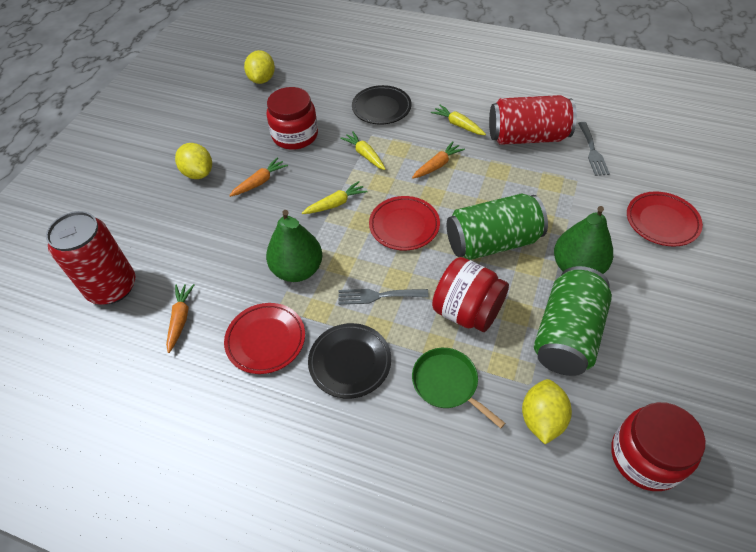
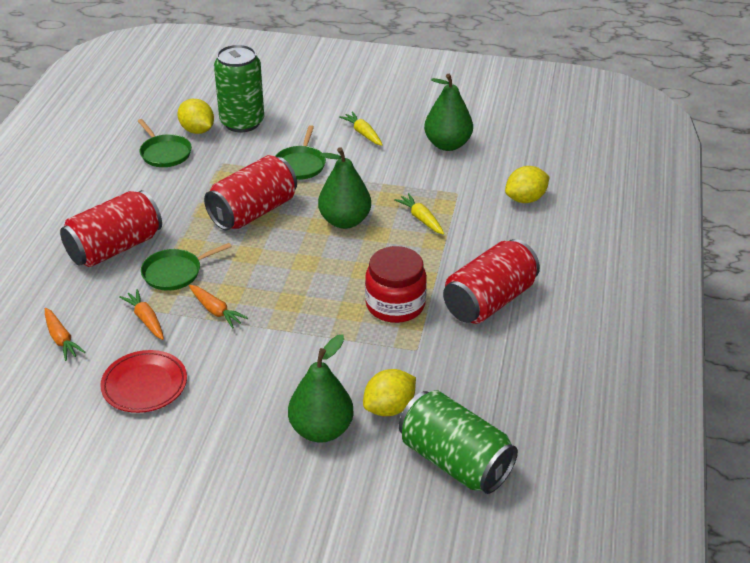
black plate: 2 -> 0
green pan: 1 -> 3
green pear: 2 -> 3
grey fork: 2 -> 0
red can: 2 -> 3
red jar: 3 -> 1
red plate: 3 -> 1
yellow carrot: 3 -> 2

